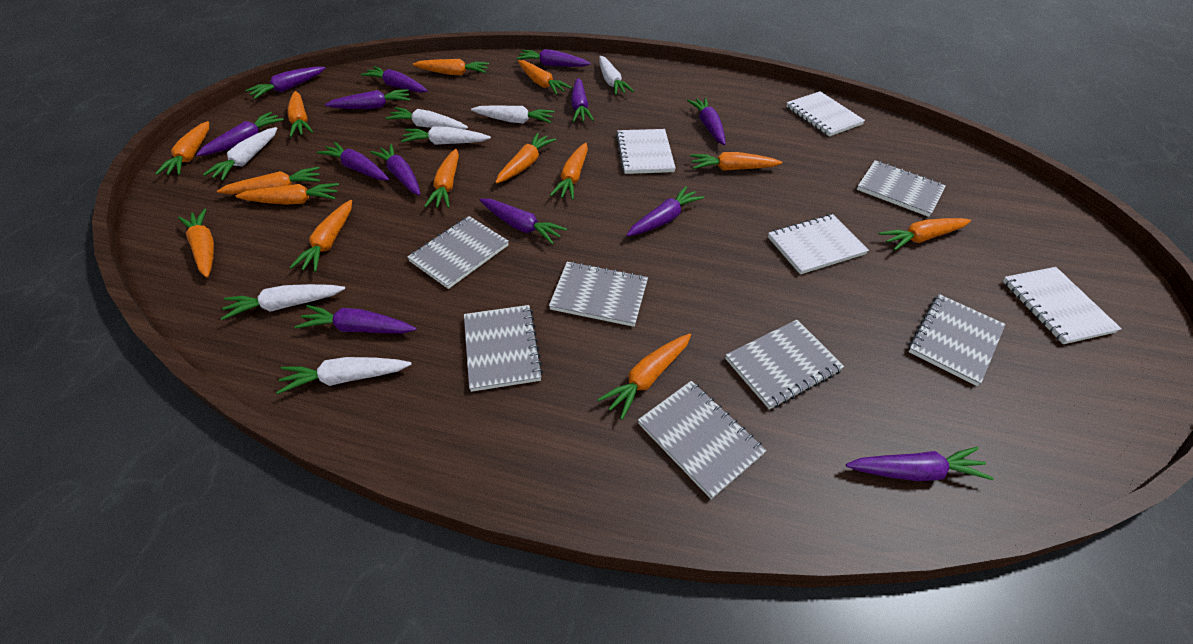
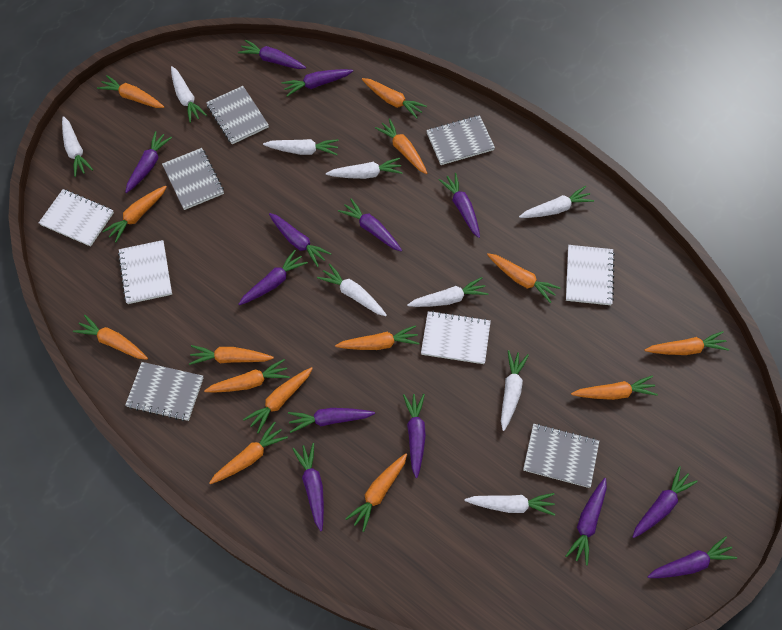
grey notebook: 7 -> 5
white carrot: 7 -> 9

